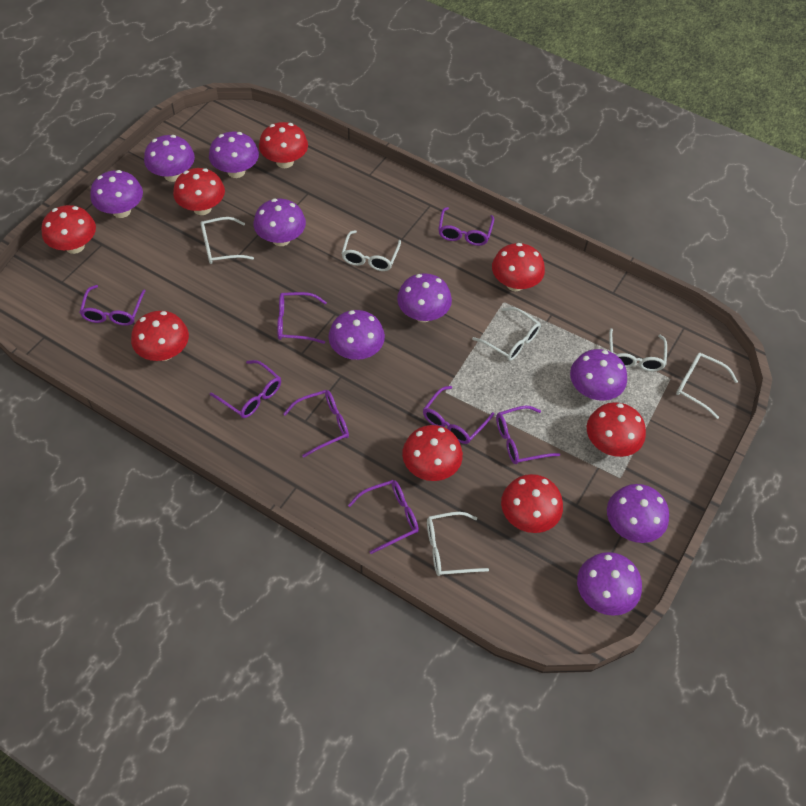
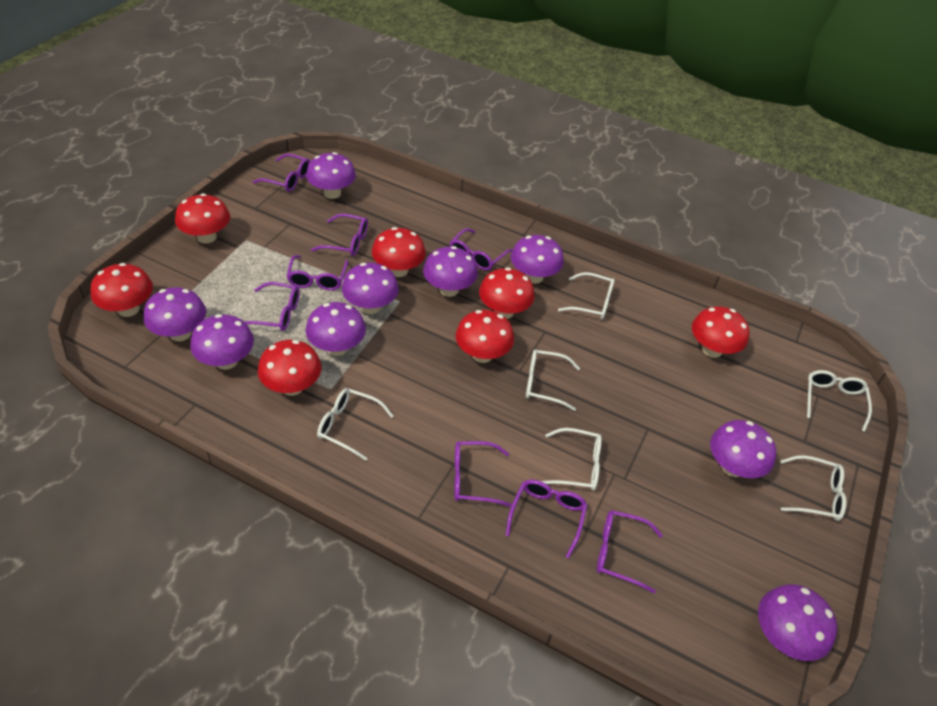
red mushroom: 8 -> 7

